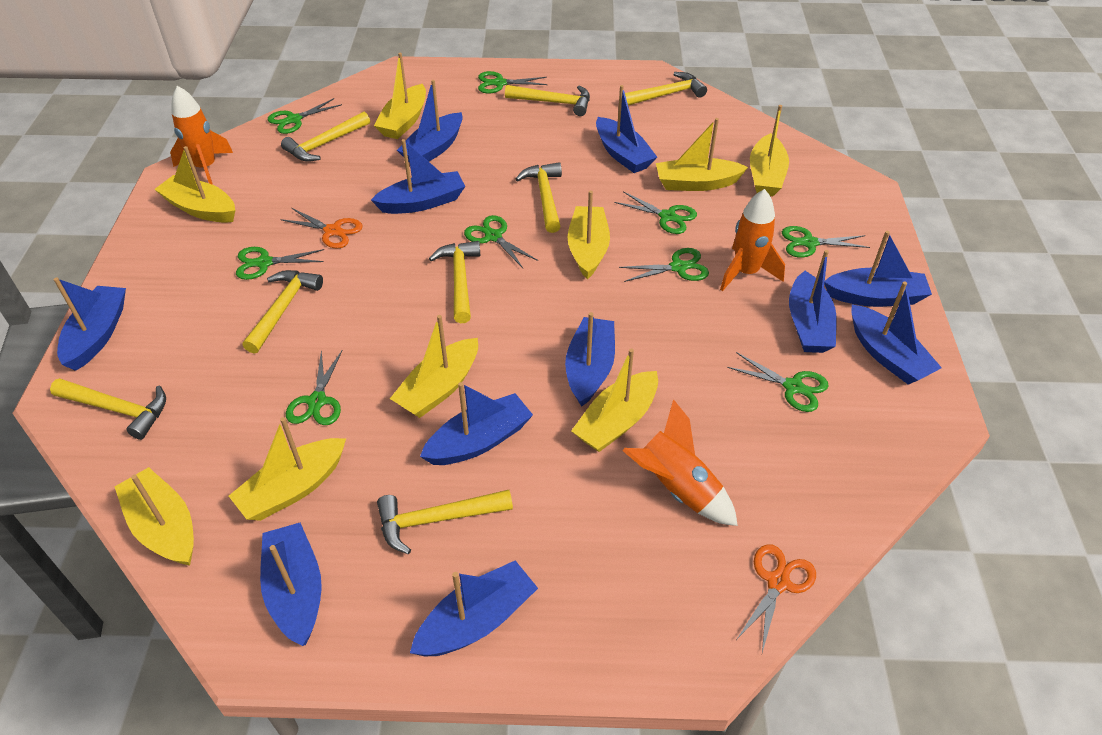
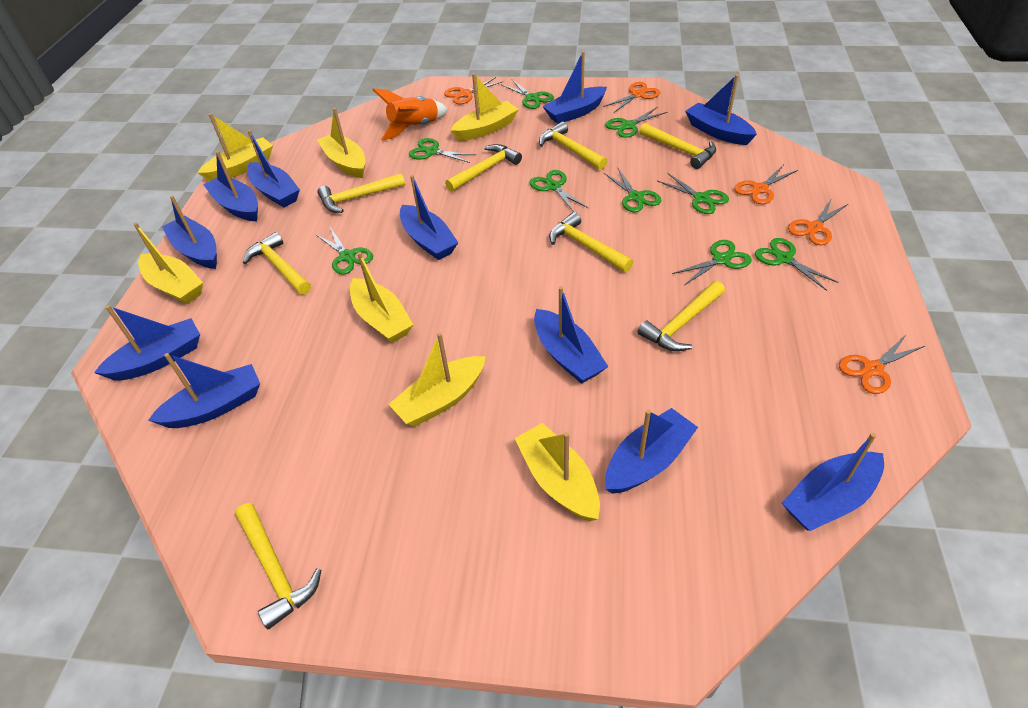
orange rocket: 3 -> 1
orange scissors: 2 -> 5
yellow boat: 9 -> 7

